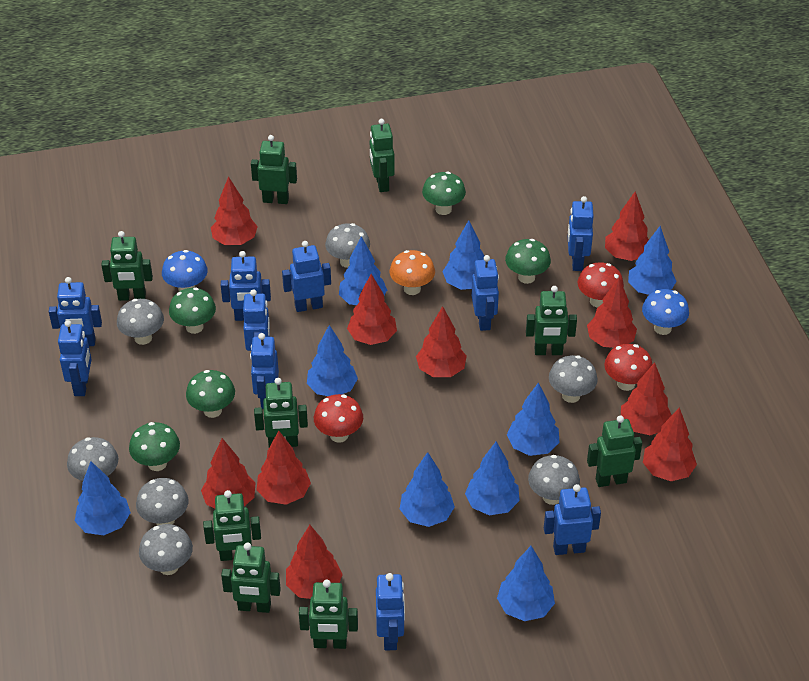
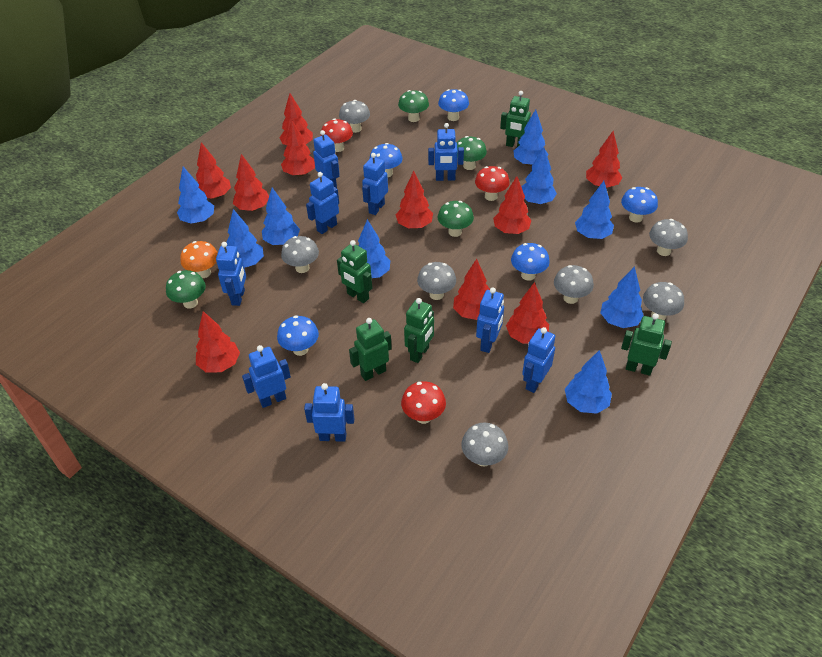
blue mushroom: 2 -> 5
blue robot: 10 -> 9
green mushroom: 5 -> 4
green robot: 9 -> 5

